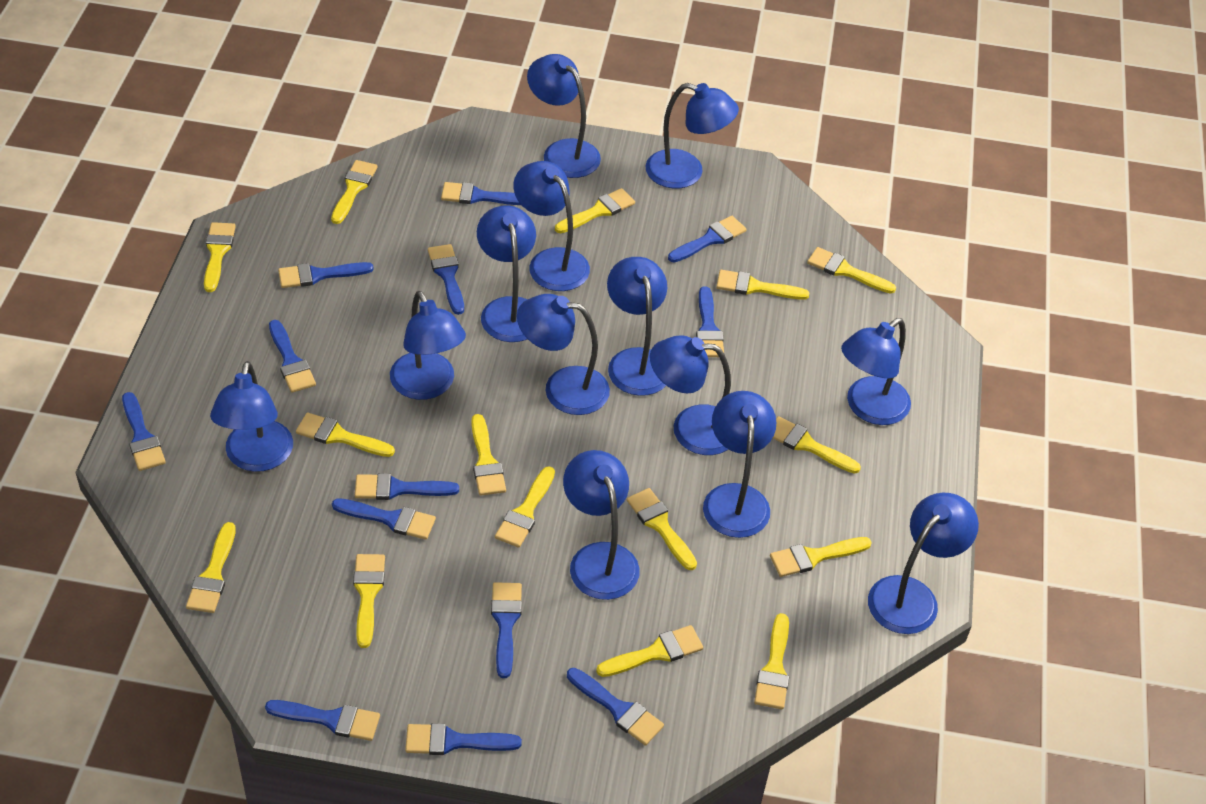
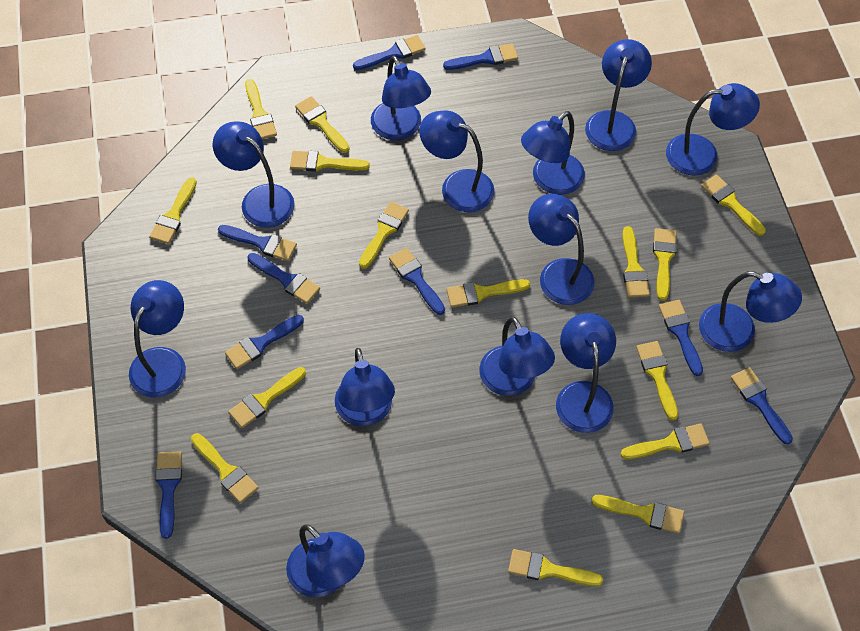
blue brush: 13 -> 9

